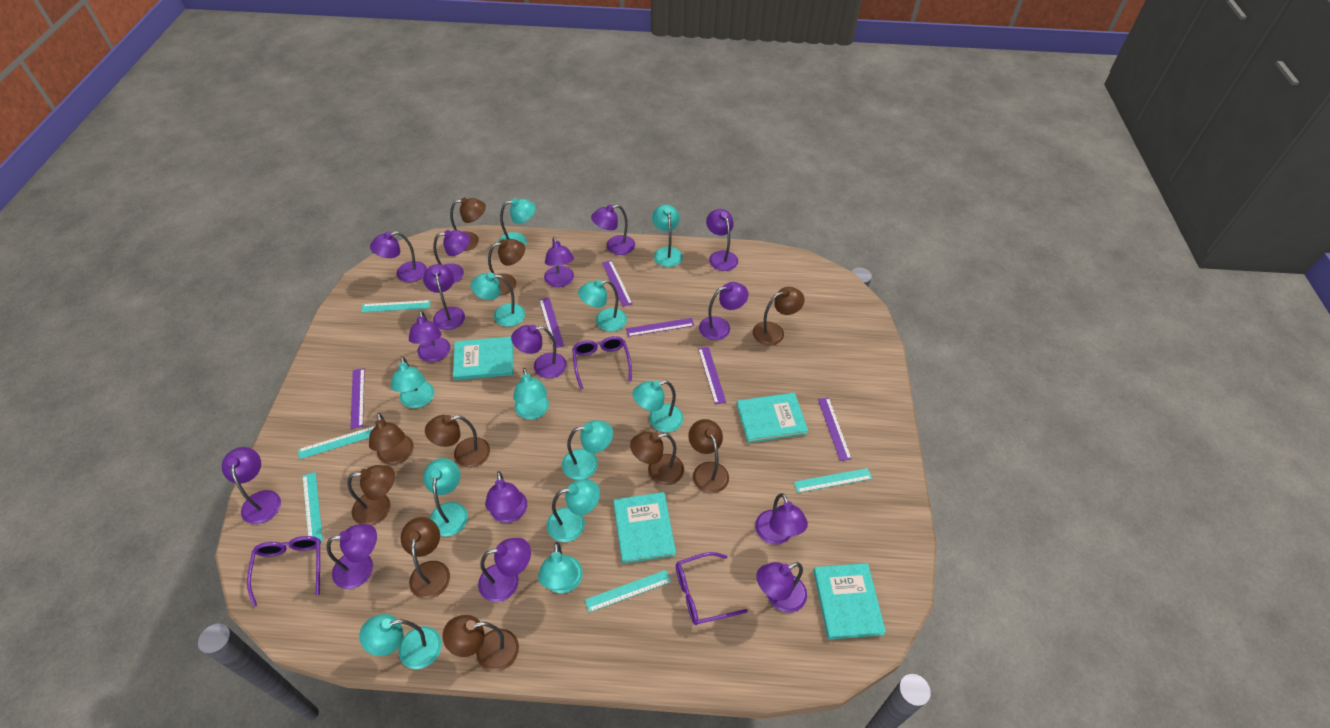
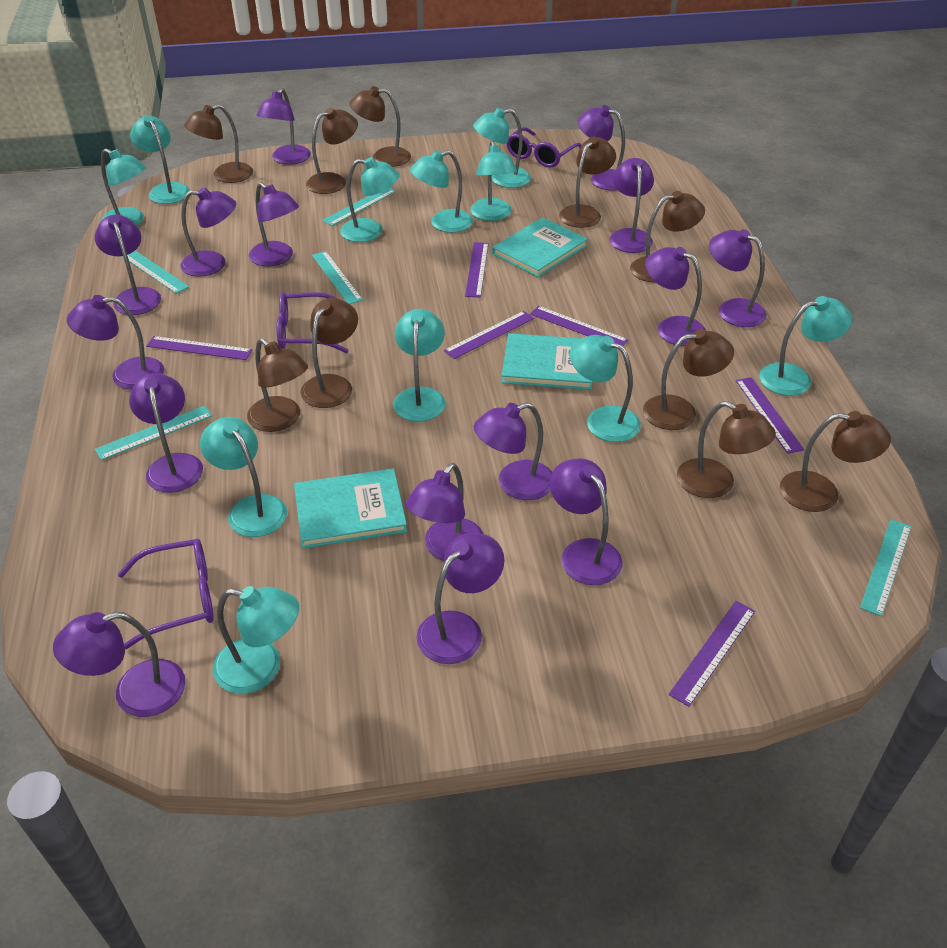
turquoise book: 4 -> 3
turquoise lamp: 12 -> 11

